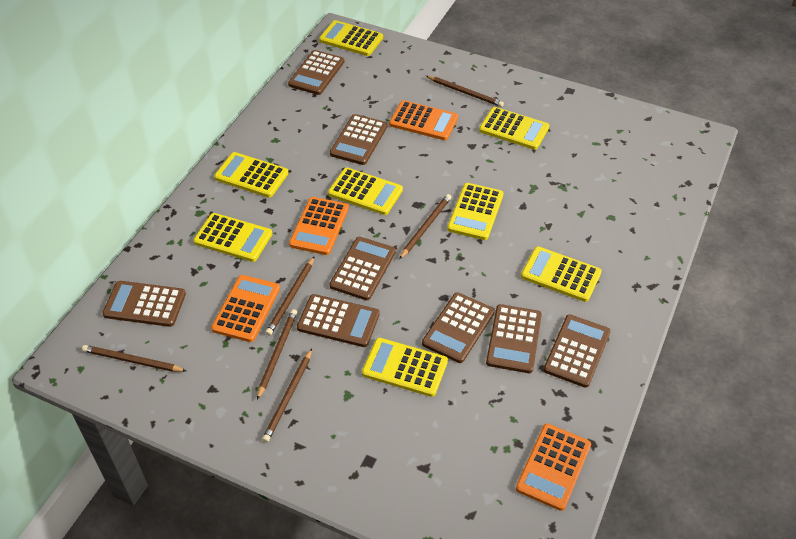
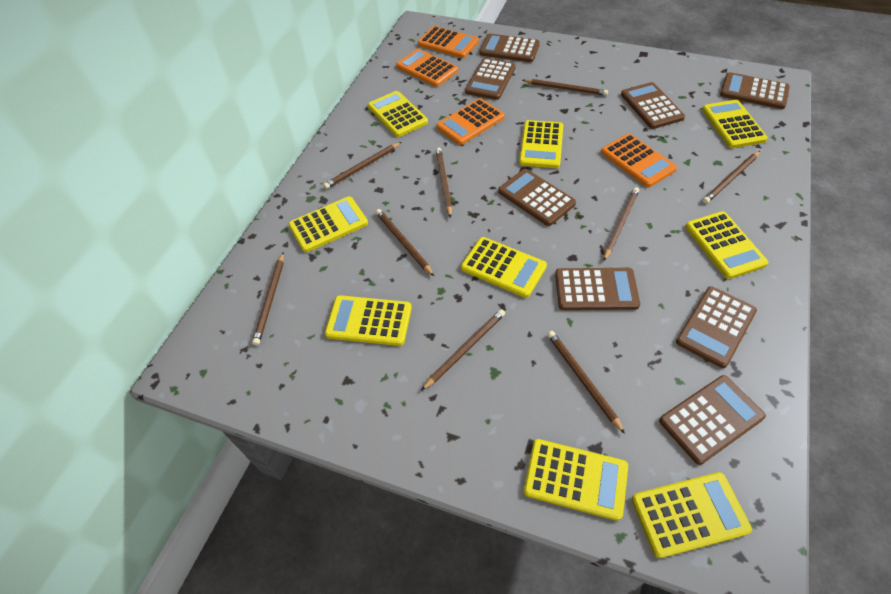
brown pencil: 6 -> 9
yellow calculator: 8 -> 9

